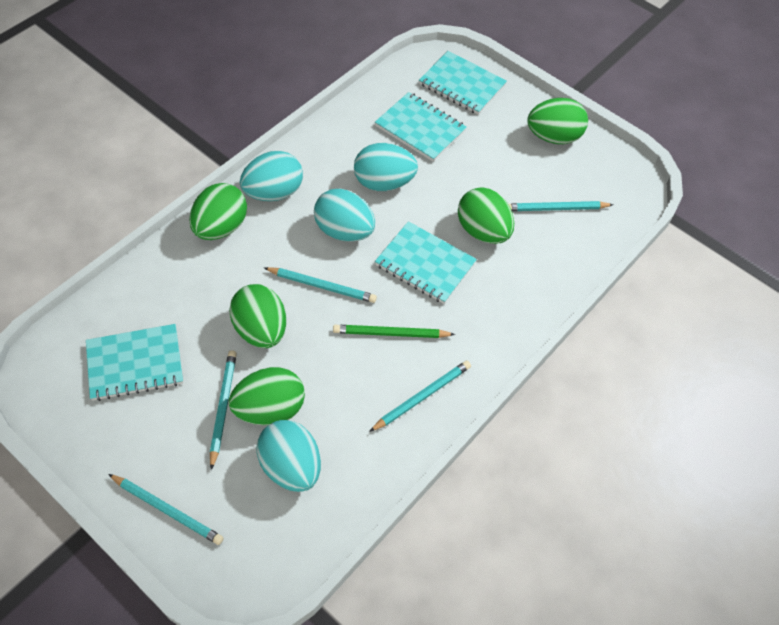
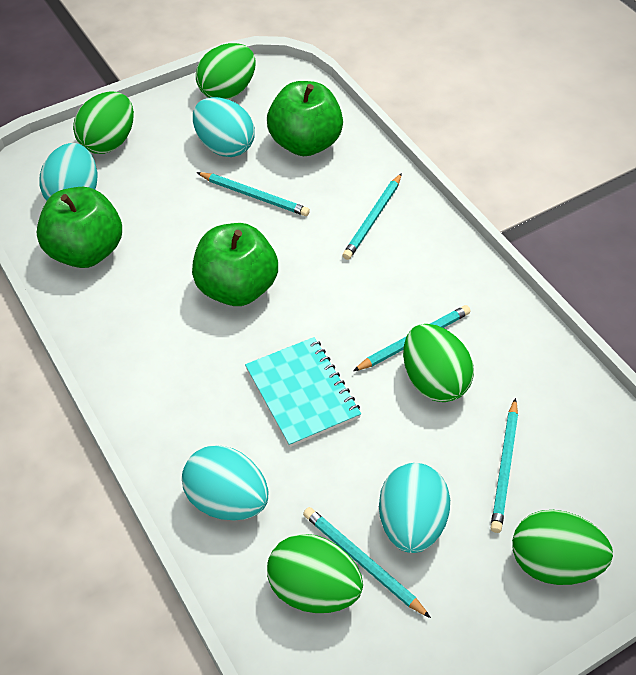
green apple: 0 -> 3
green pencil: 1 -> 0
turquoise notebook: 4 -> 1

